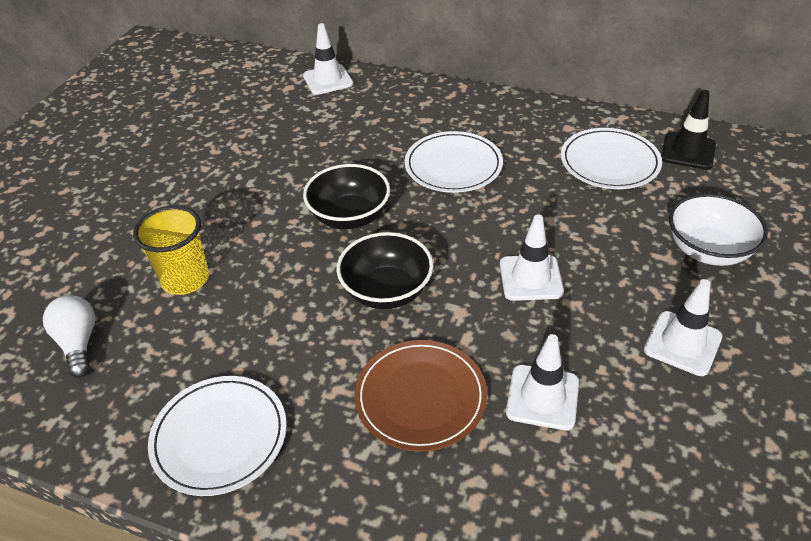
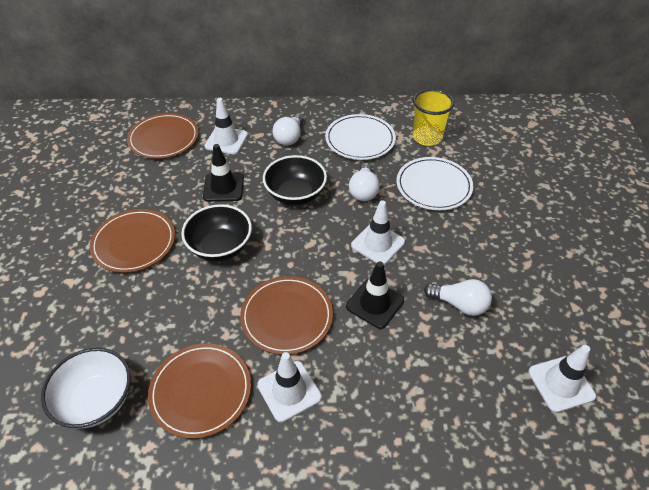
black traffic cone: 1 -> 2
brown plate: 1 -> 4
white light bulb: 1 -> 3
white plate: 3 -> 2

